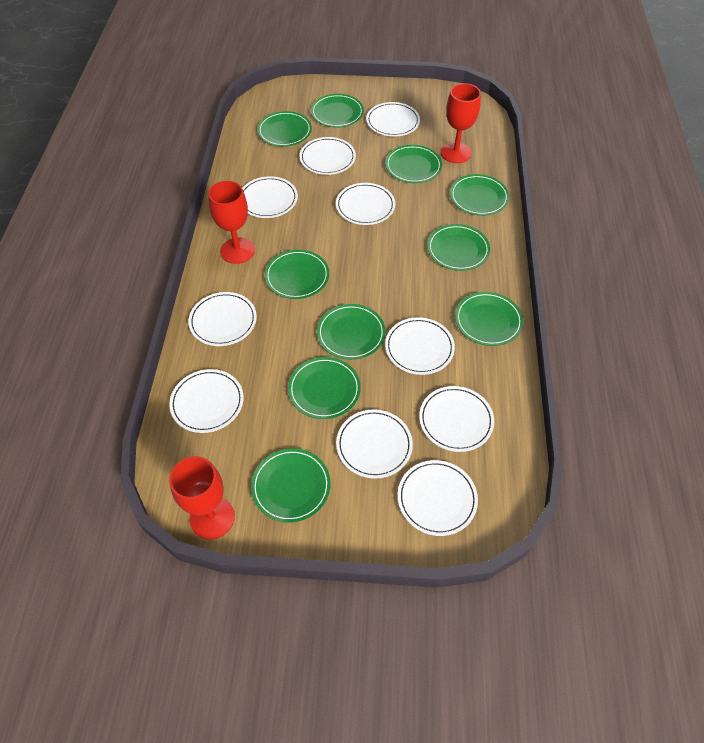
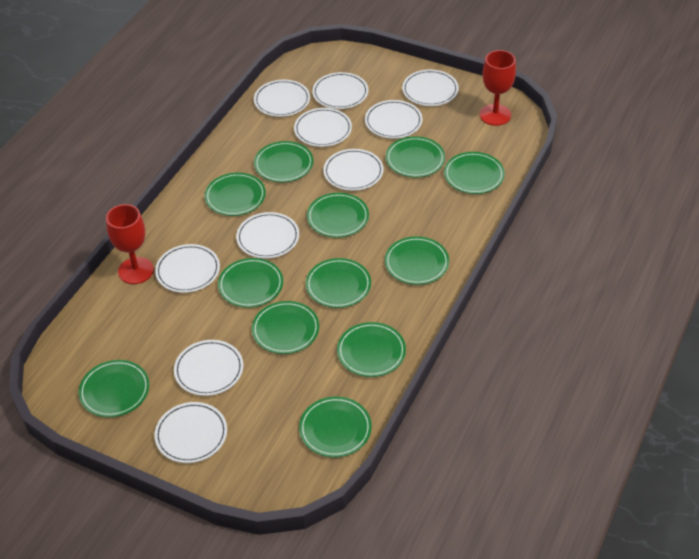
green plate: 10 -> 12
red goblet: 3 -> 2

